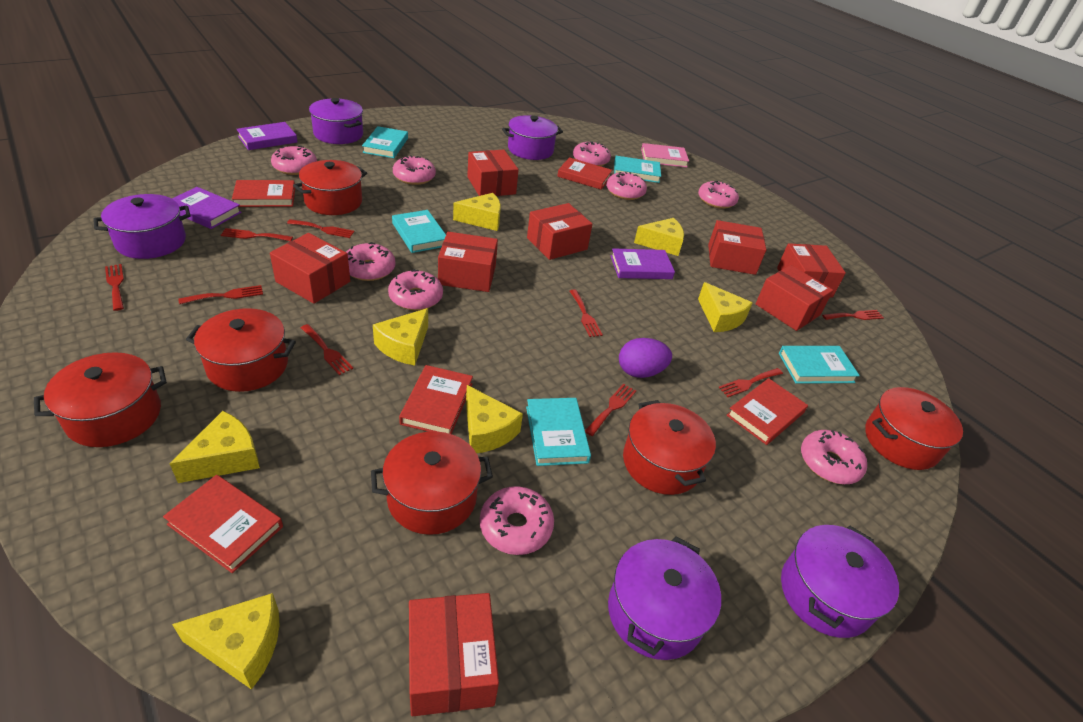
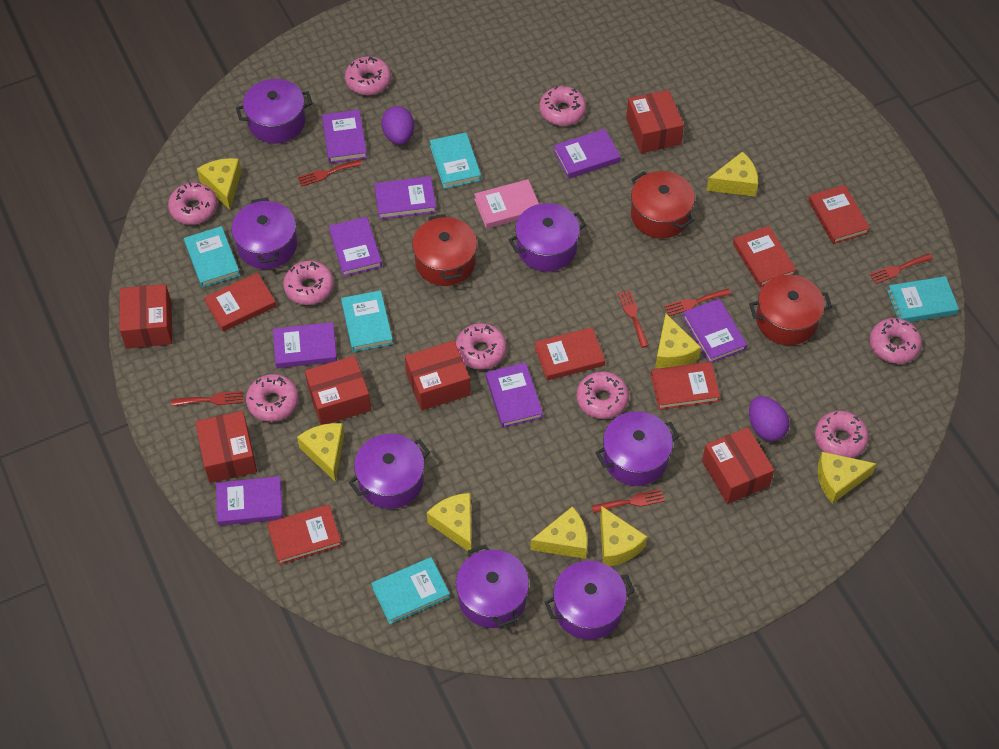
purple book: 3 -> 8
purple egg: 1 -> 2
purple pot: 5 -> 7
red book: 5 -> 6
red box: 8 -> 6
red fork: 9 -> 6
red pot: 6 -> 3
yellow cheese: 7 -> 8

